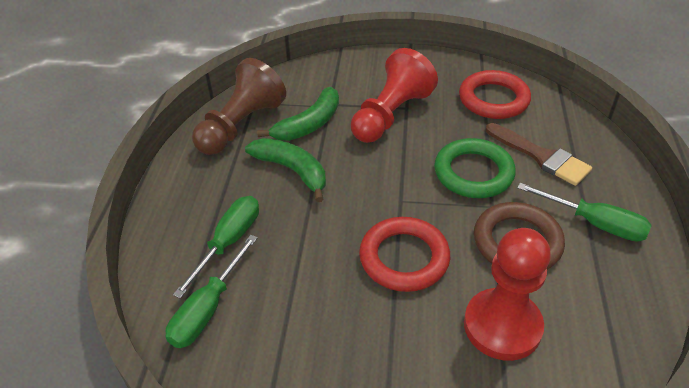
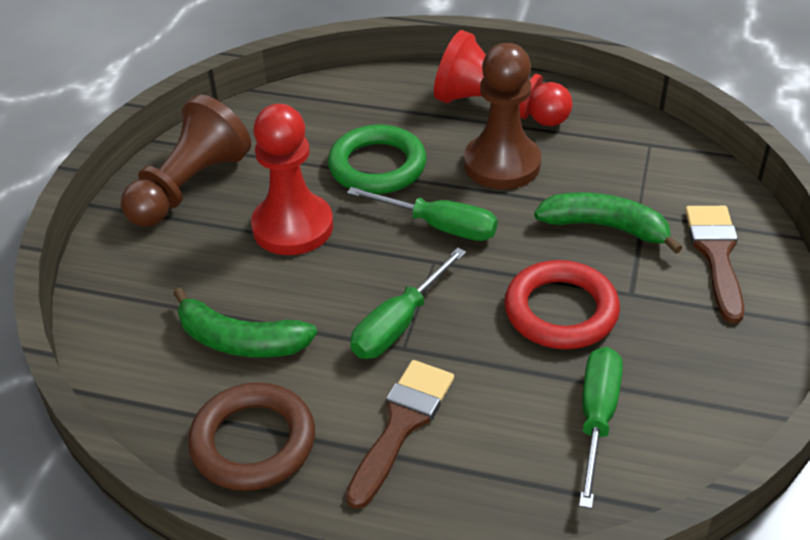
brown brush: 1 -> 2
brown pawn: 1 -> 2
red ring: 2 -> 1

